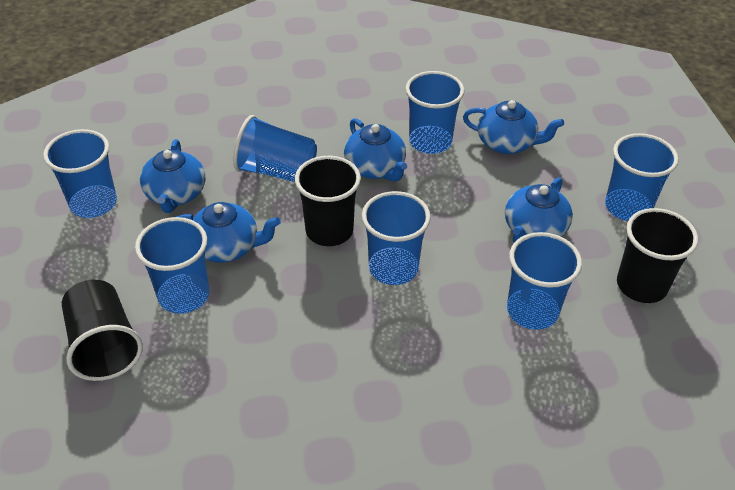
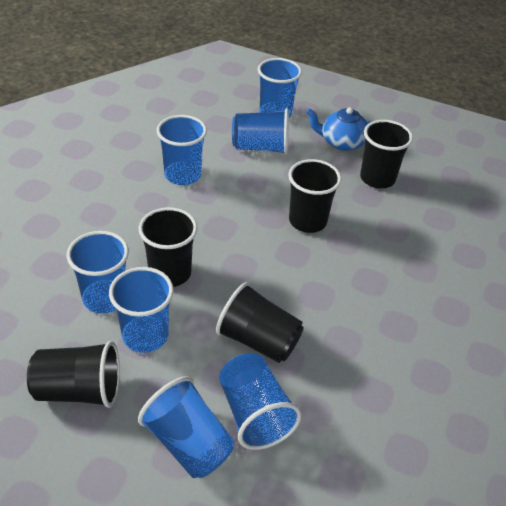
black cup: 3 -> 5
blue teapot: 5 -> 1

